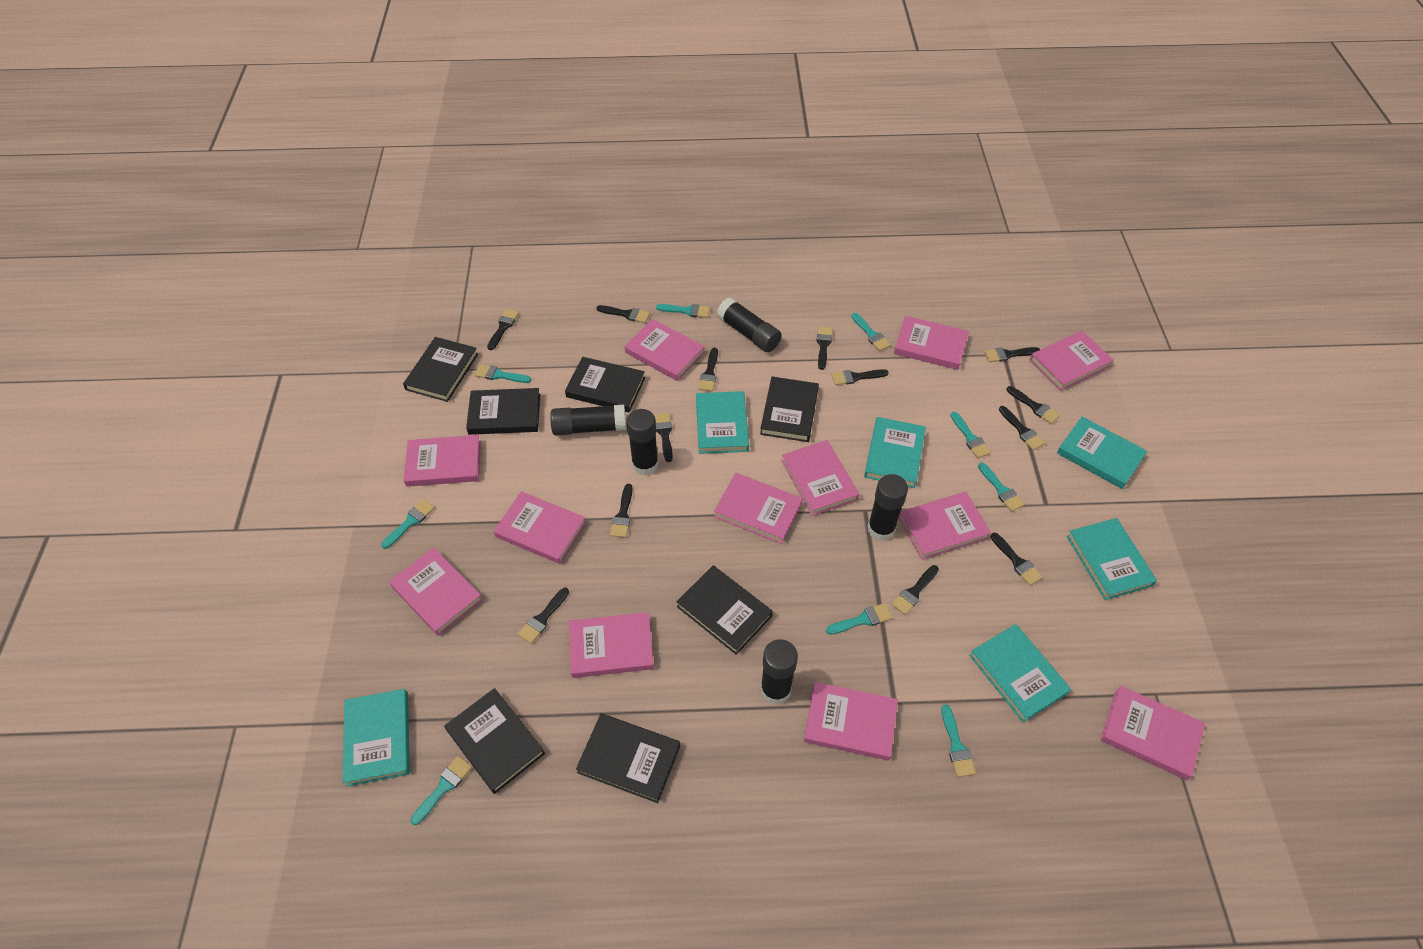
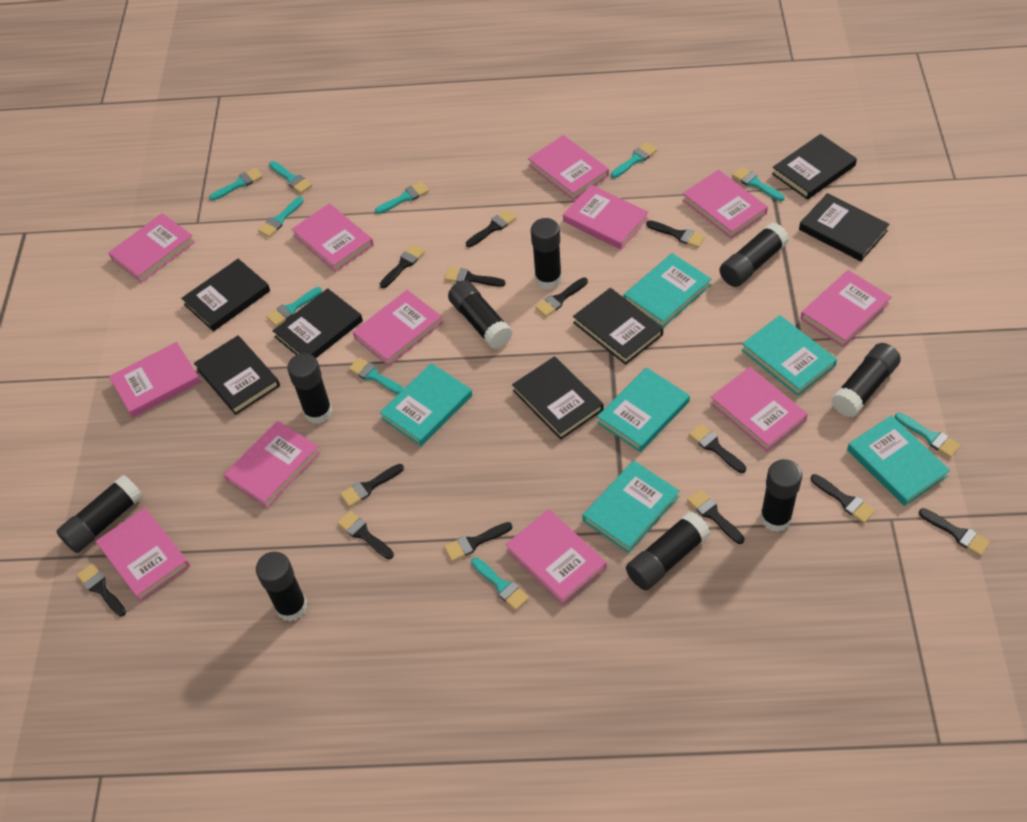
black glue stick: 5 -> 9
turquoise brush: 9 -> 10

